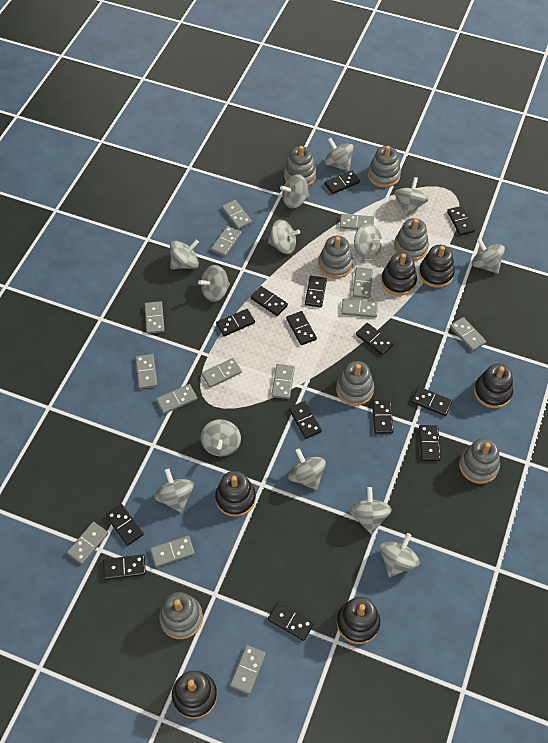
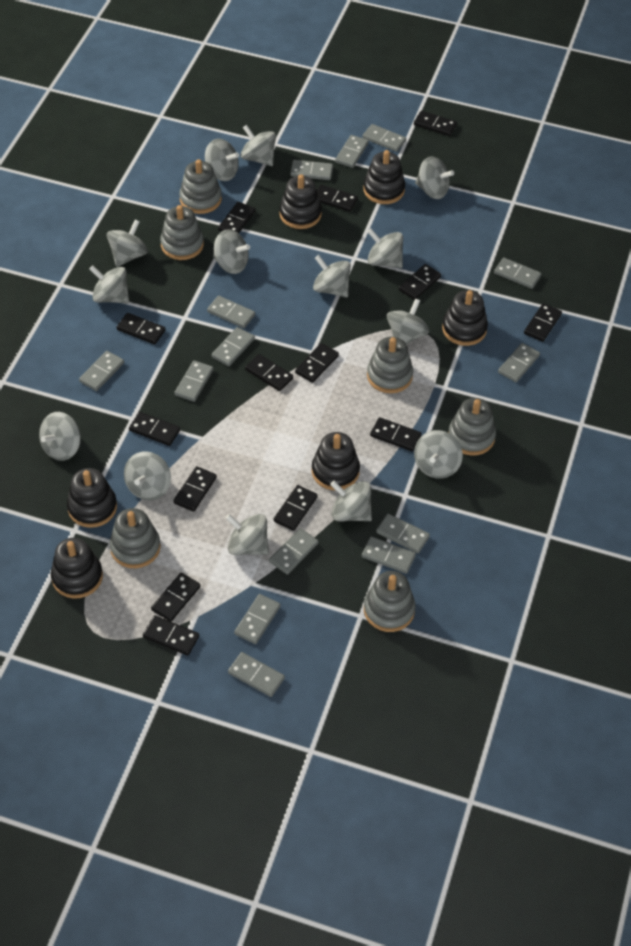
grey spinning top: 13 -> 14
grey stacking toy: 7 -> 6

